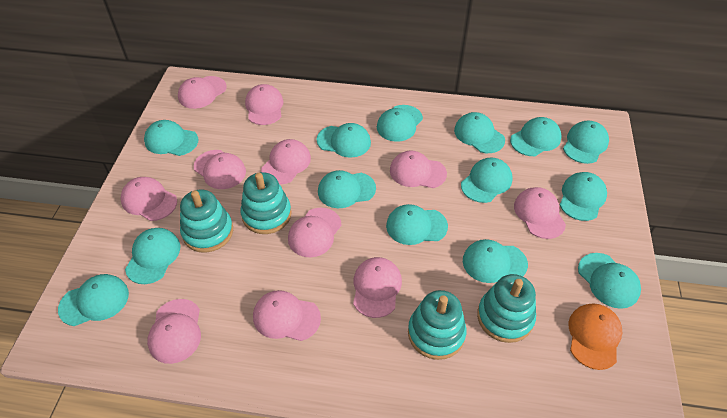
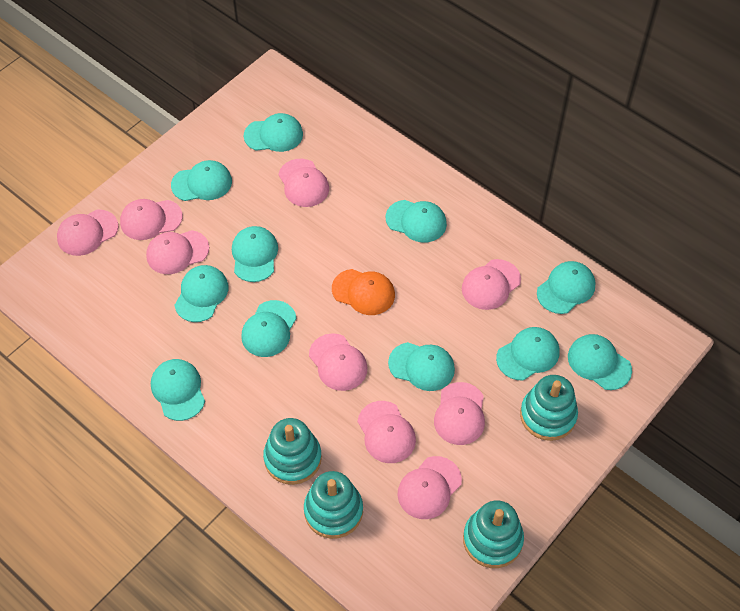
pink cap: 11 -> 9
turquoise cap: 14 -> 11

